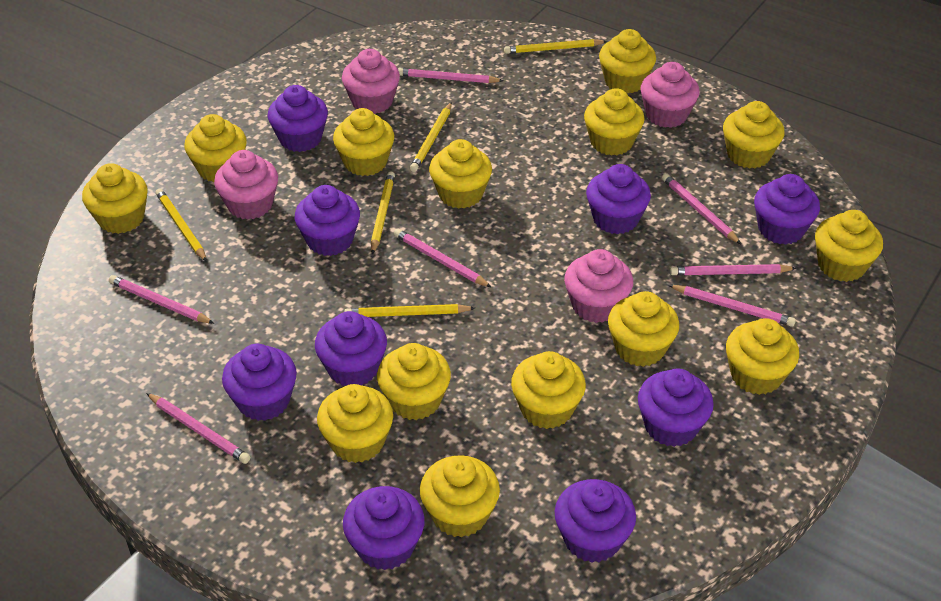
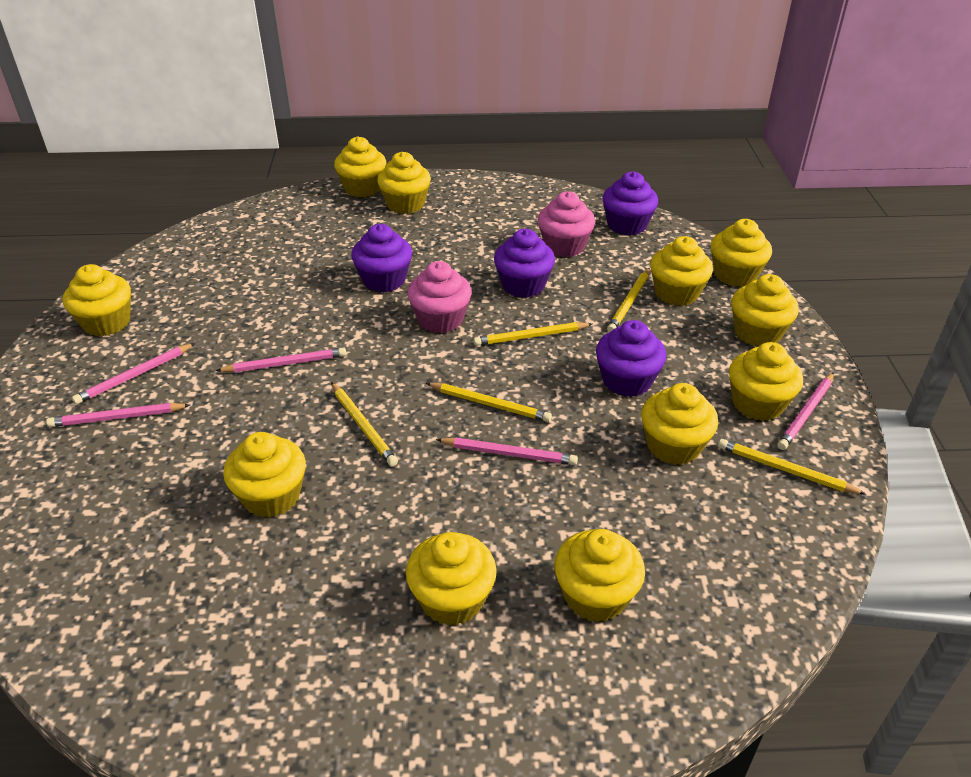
pink cupcake: 4 -> 2
pink pencil: 7 -> 5
purple cupcake: 9 -> 4
yellow cupcake: 14 -> 11

